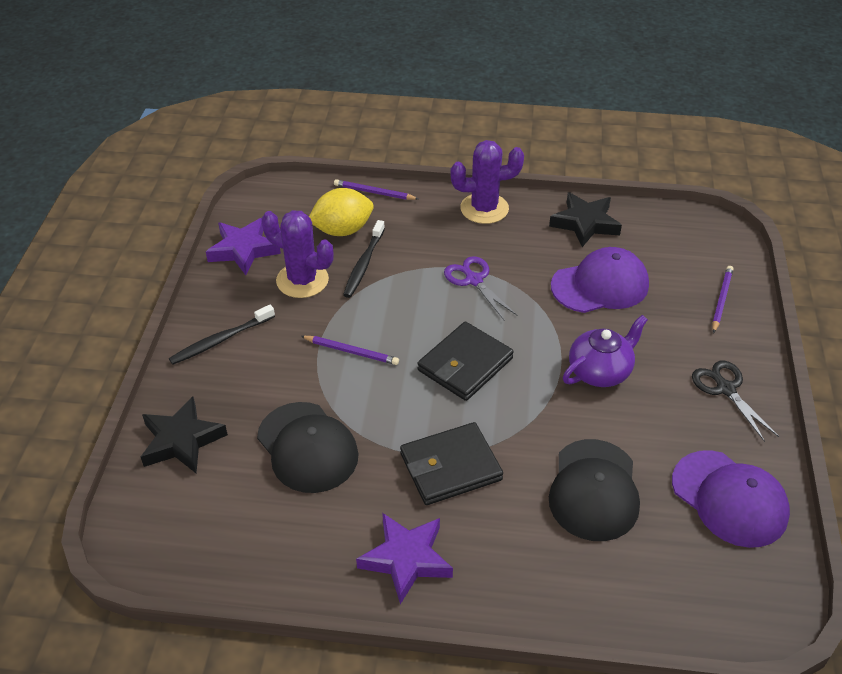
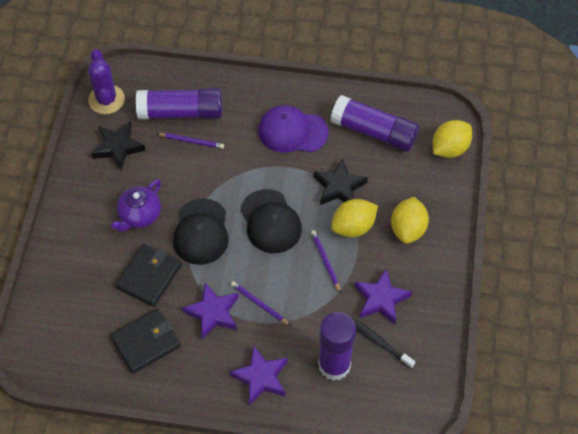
black scissors: 1 -> 0
black toothbrush: 2 -> 1
purple cactus: 2 -> 1
purple cap: 2 -> 1
purple glue stick: 0 -> 3
purple scissors: 1 -> 0
purple star: 2 -> 3
yellow lemon: 1 -> 3

